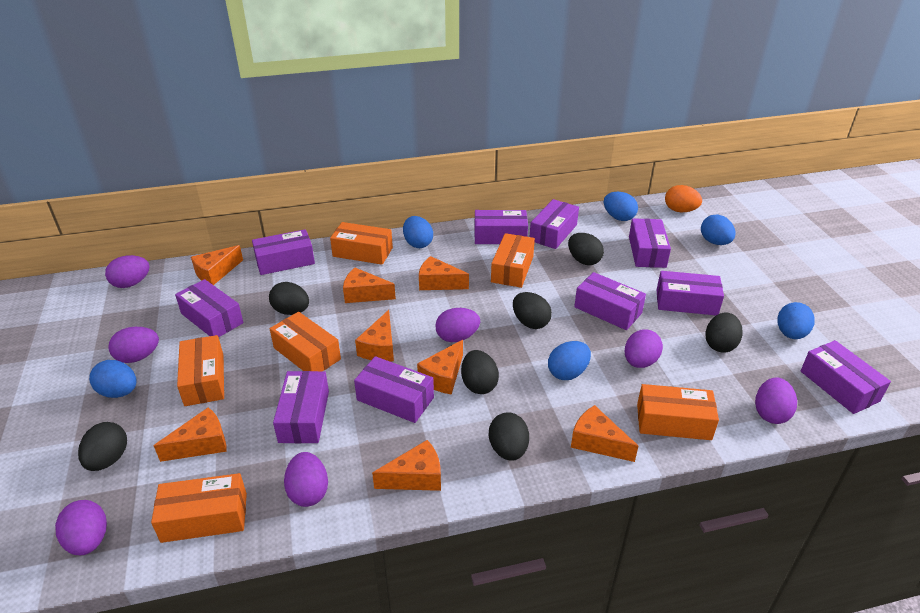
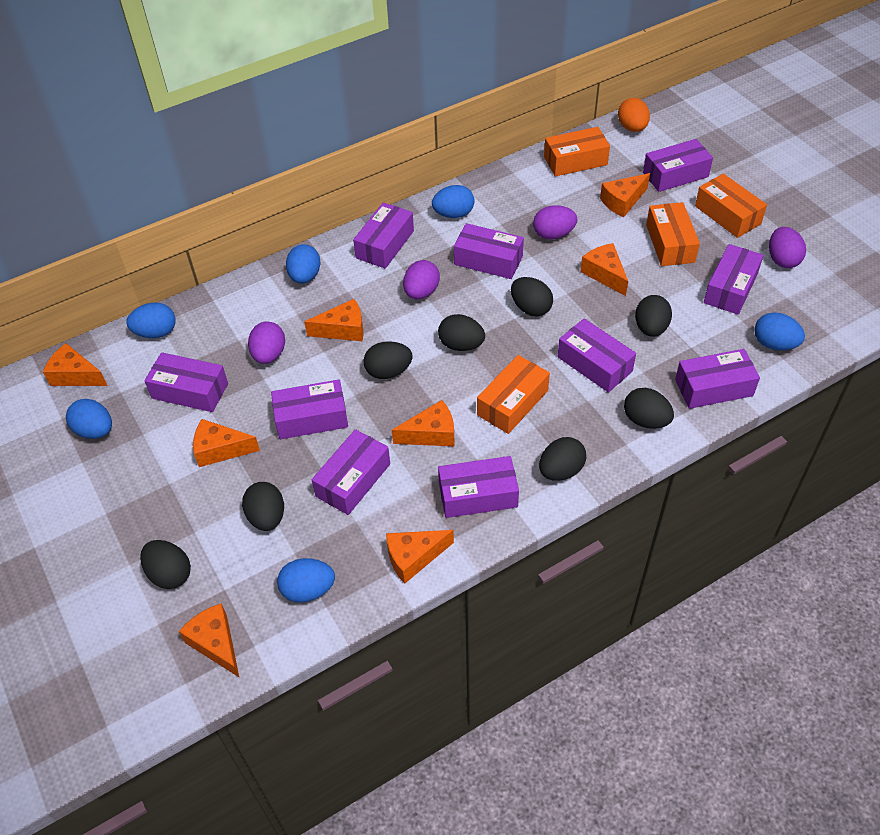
black egg: 7 -> 8
orange box: 6 -> 4
purple egg: 7 -> 4

